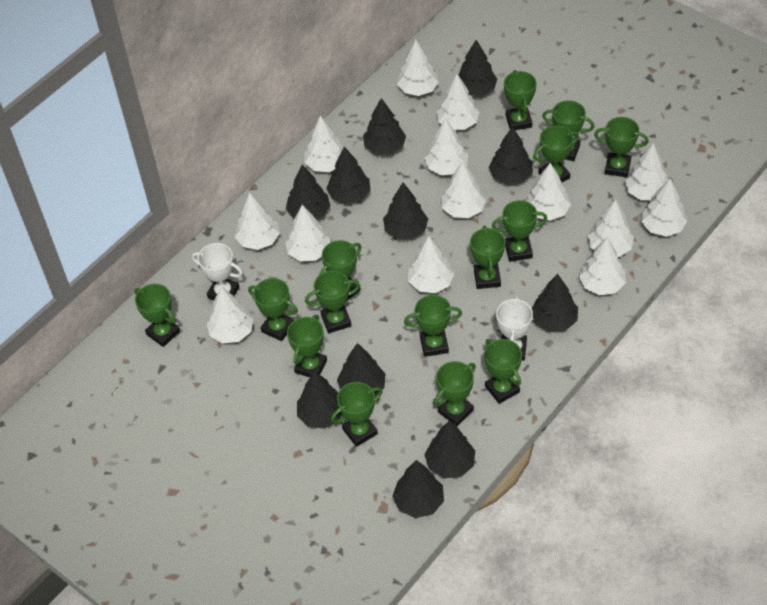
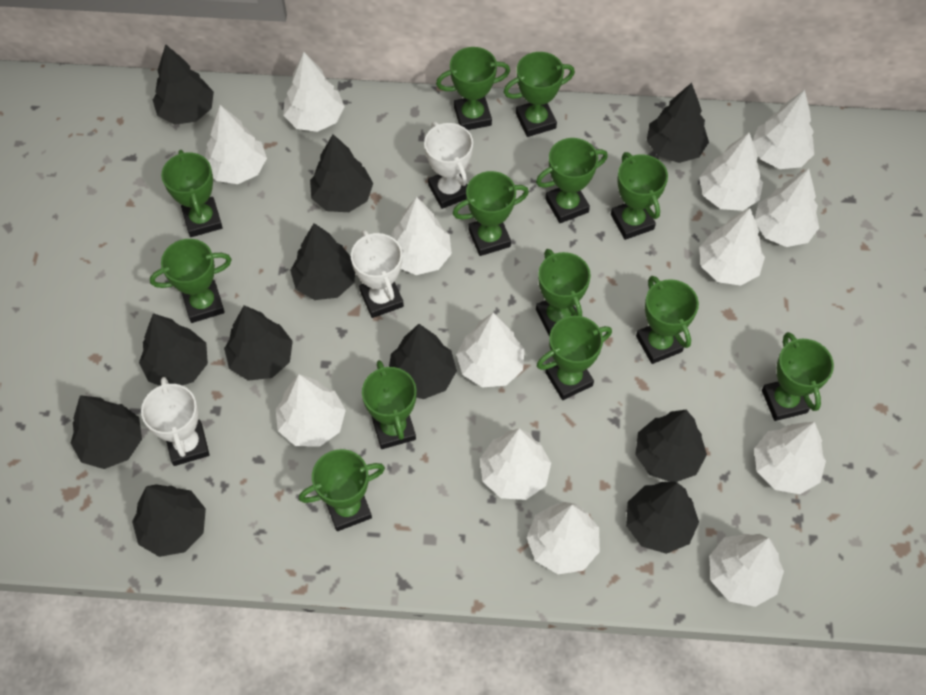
green trophy: 15 -> 13
white tree: 14 -> 13
white trophy: 2 -> 3

